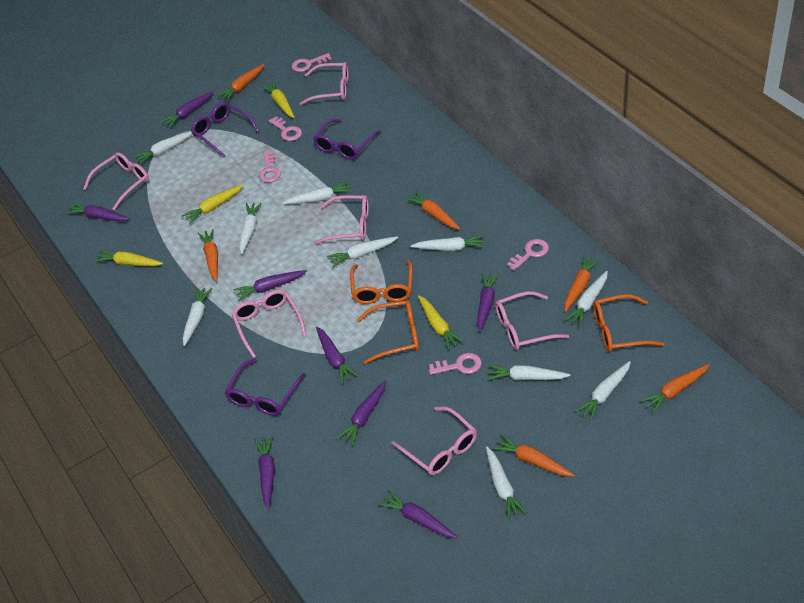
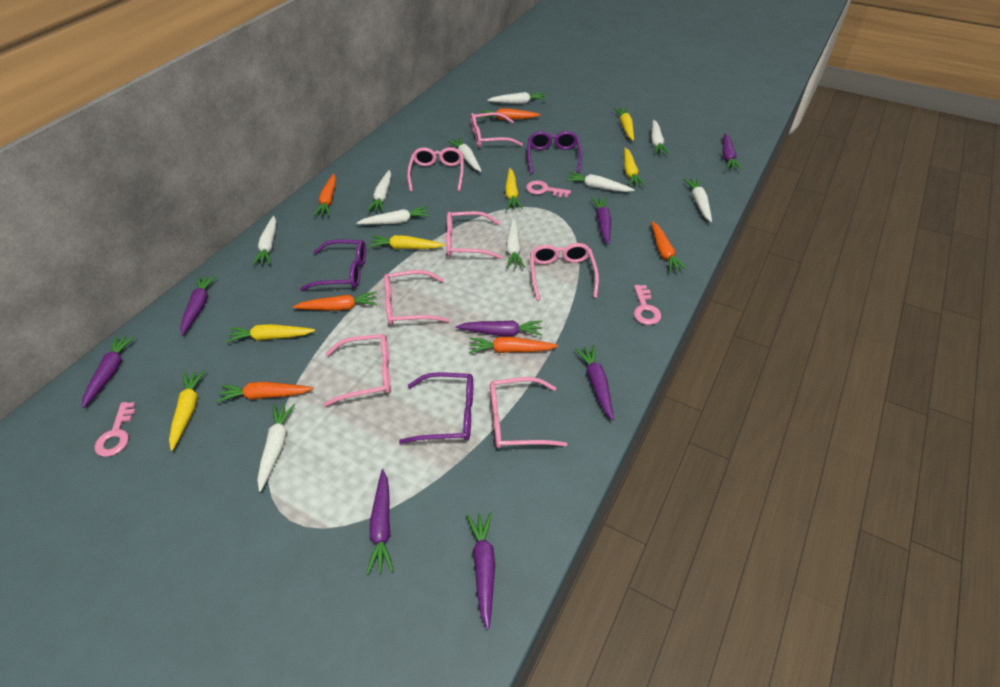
orange glasses: 3 -> 0
pink glasses: 6 -> 7
pink key: 5 -> 3
yellow carrot: 4 -> 6

